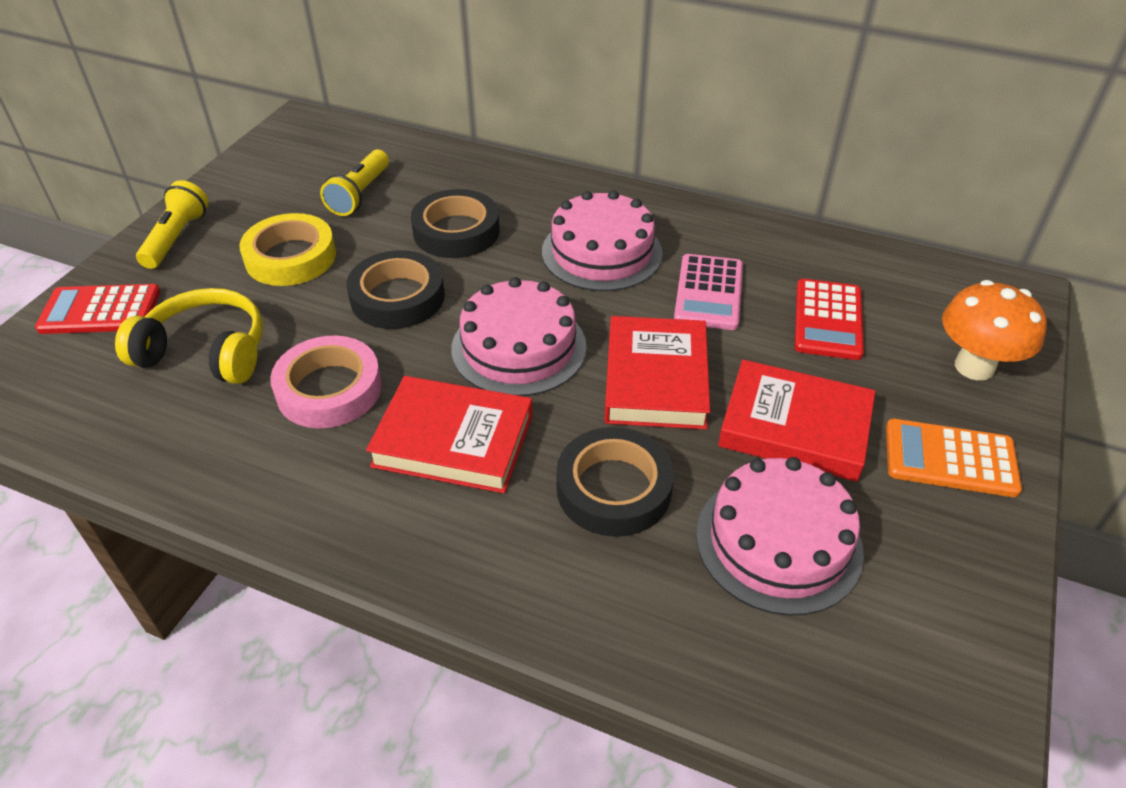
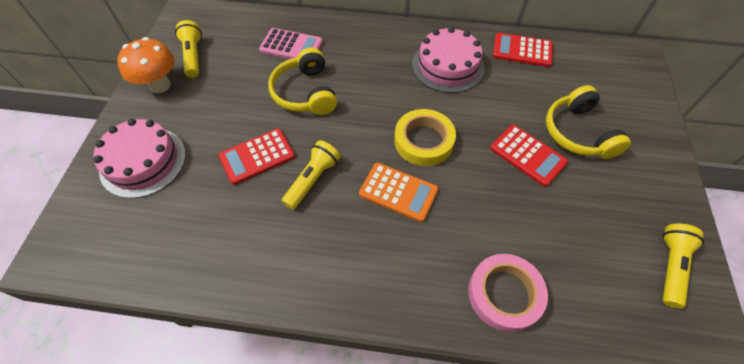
black tape: 3 -> 0
pink cake: 3 -> 2
red book: 3 -> 0
red calculator: 2 -> 3
yellow flashlight: 2 -> 3
yellow headphones: 1 -> 2

